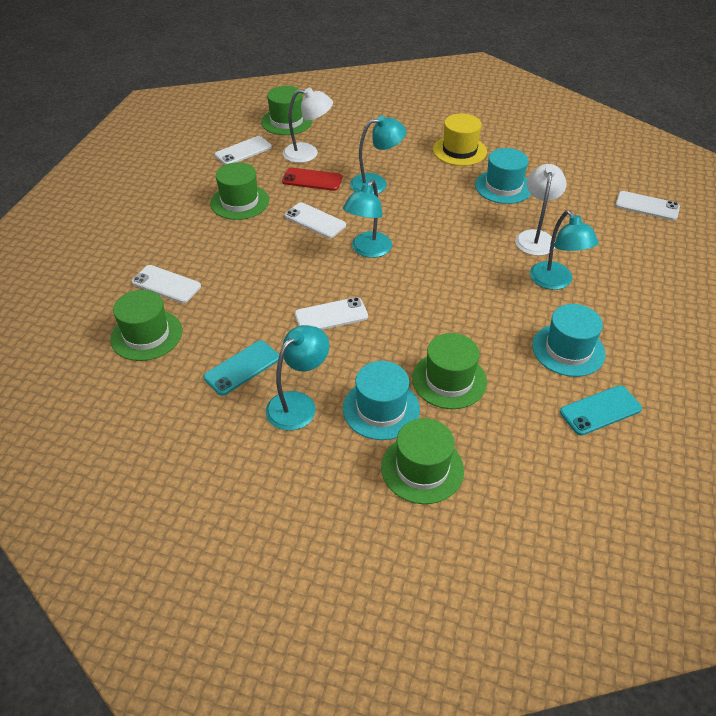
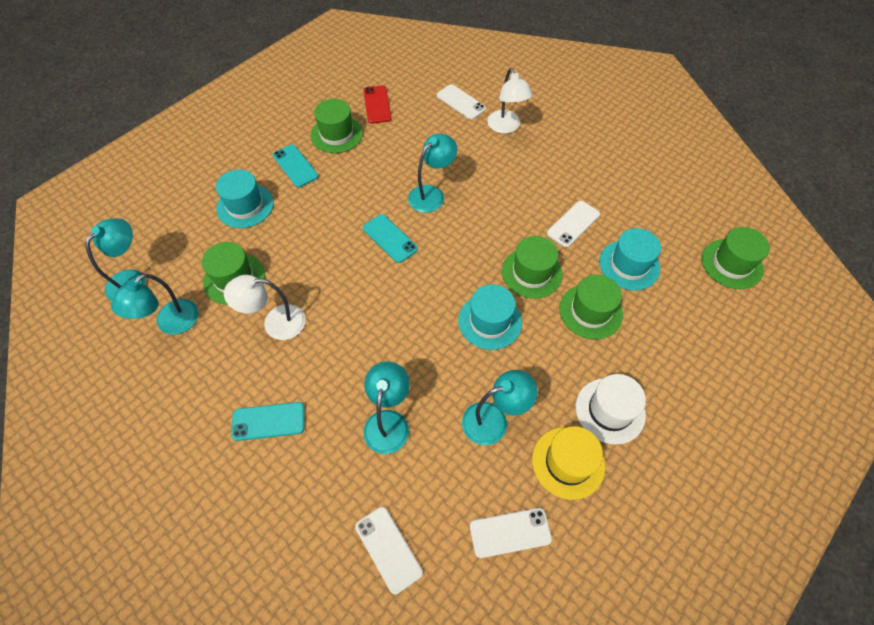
turquoise lamp: 4 -> 5
turquoise phone: 2 -> 3
white hat: 0 -> 1
white phone: 5 -> 4

